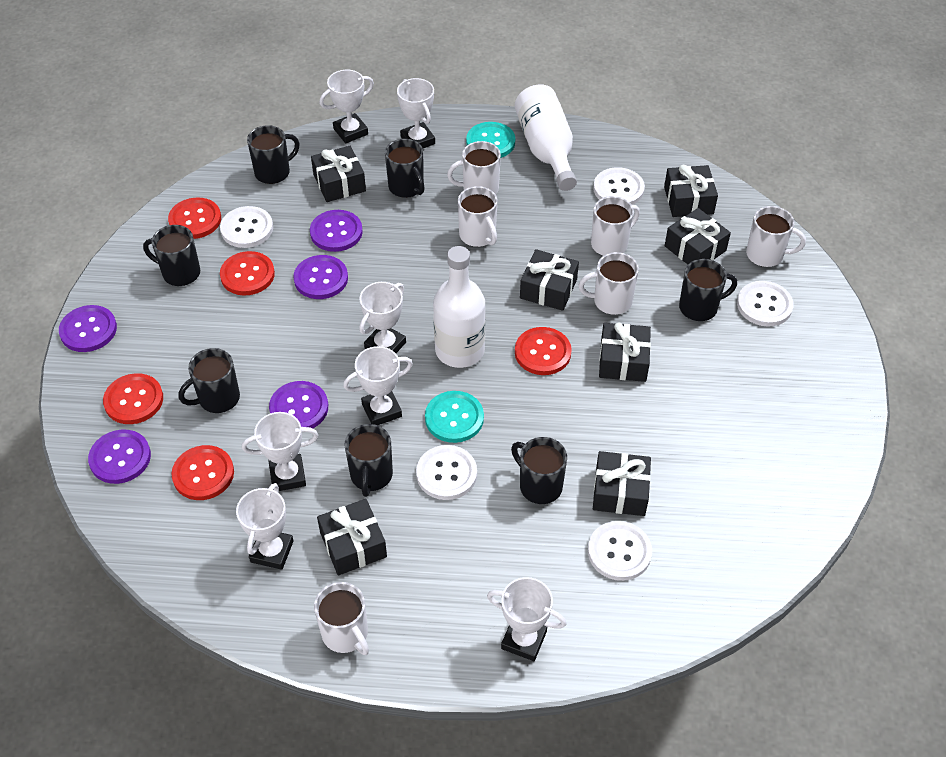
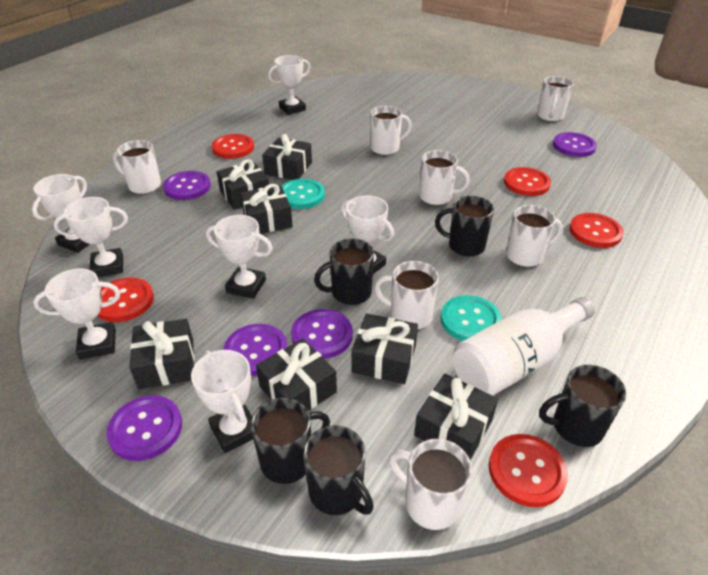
black mug: 7 -> 5
white bottle: 2 -> 1
white button: 5 -> 0
white mug: 6 -> 7

